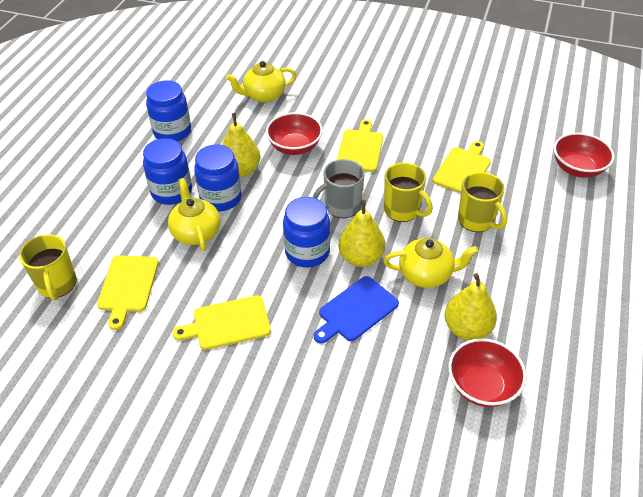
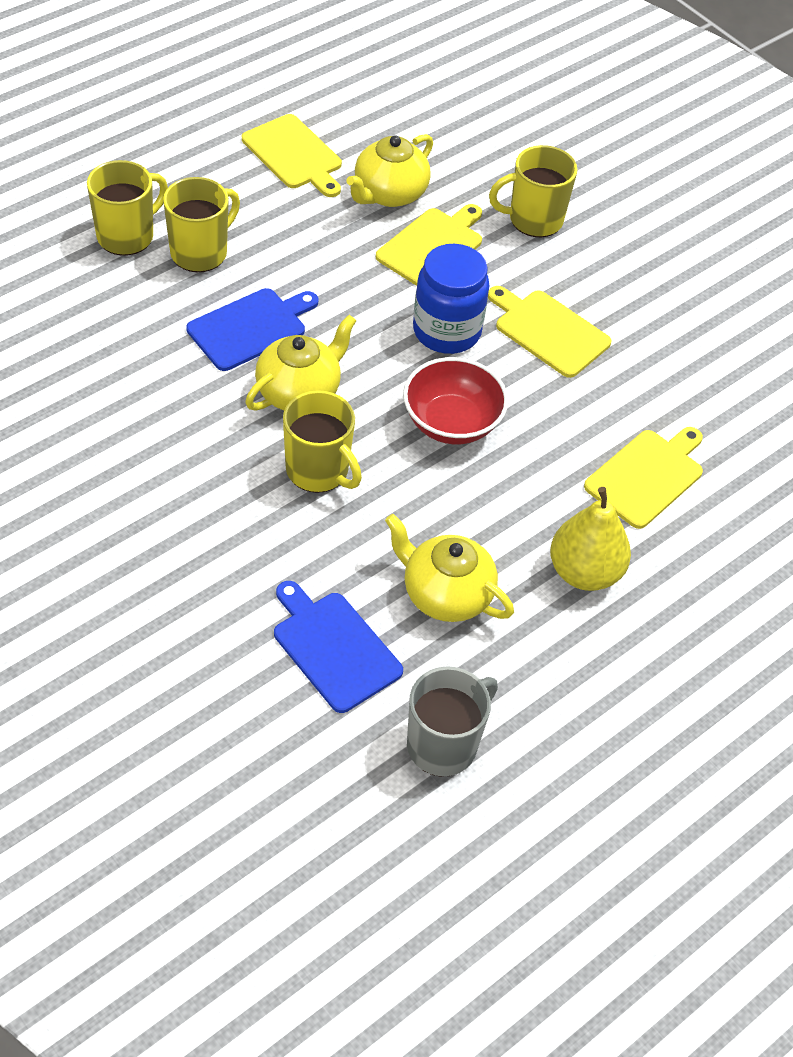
blue cutting board: 1 -> 2
blue jar: 4 -> 1
red bowl: 3 -> 1
yellow mug: 3 -> 4
yellow pear: 3 -> 1

